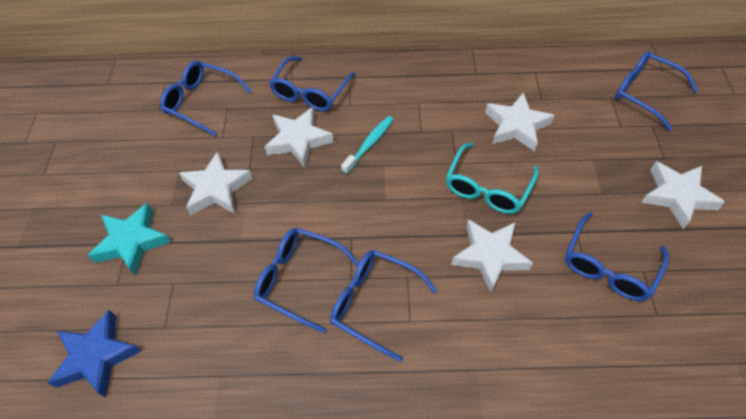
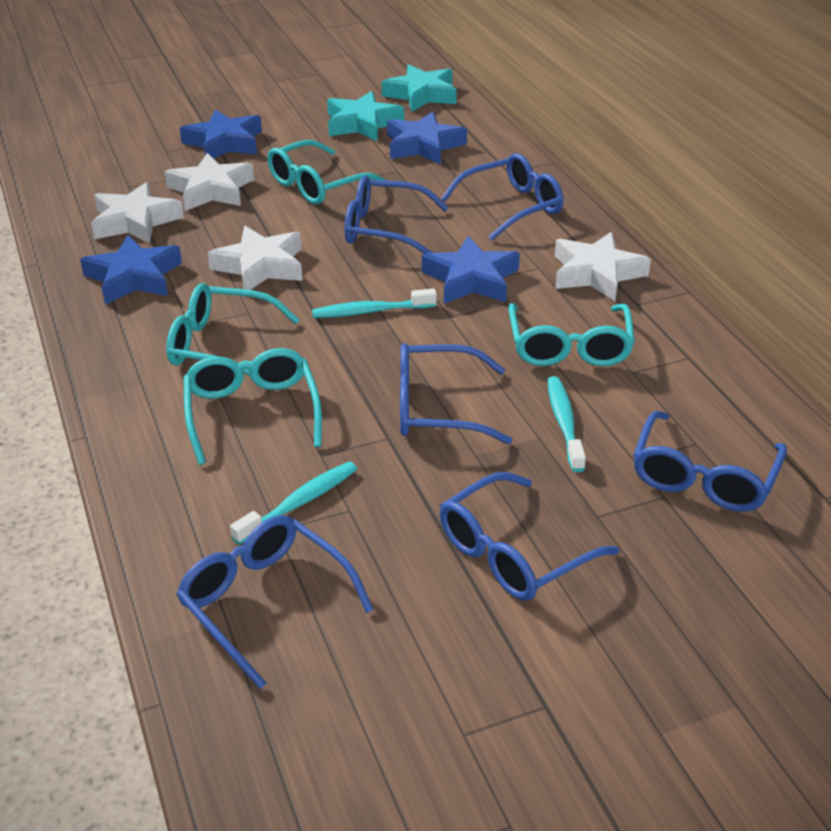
blue star: 1 -> 4
turquoise glasses: 1 -> 4
turquoise star: 1 -> 2
turquoise toothbrush: 1 -> 3
white star: 5 -> 4

